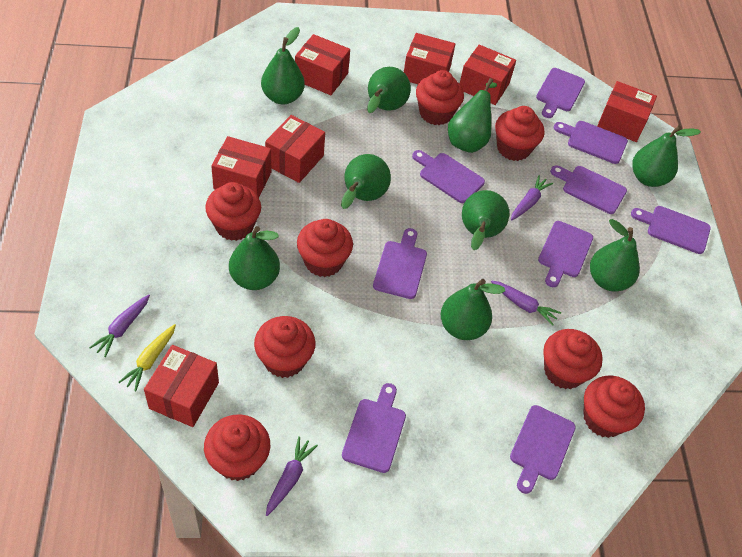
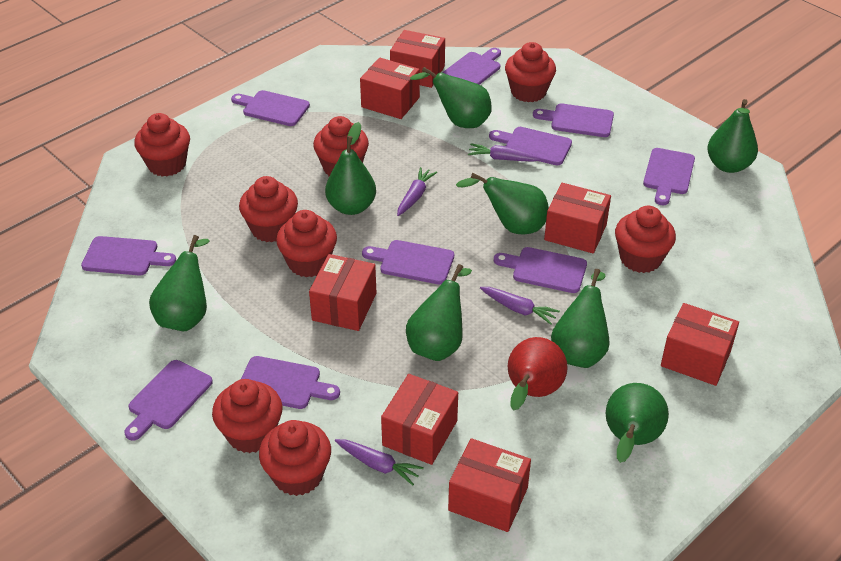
green pear: 9 -> 8
purple cutting board: 9 -> 10
red pear: 0 -> 1
yellow carrot: 1 -> 0

